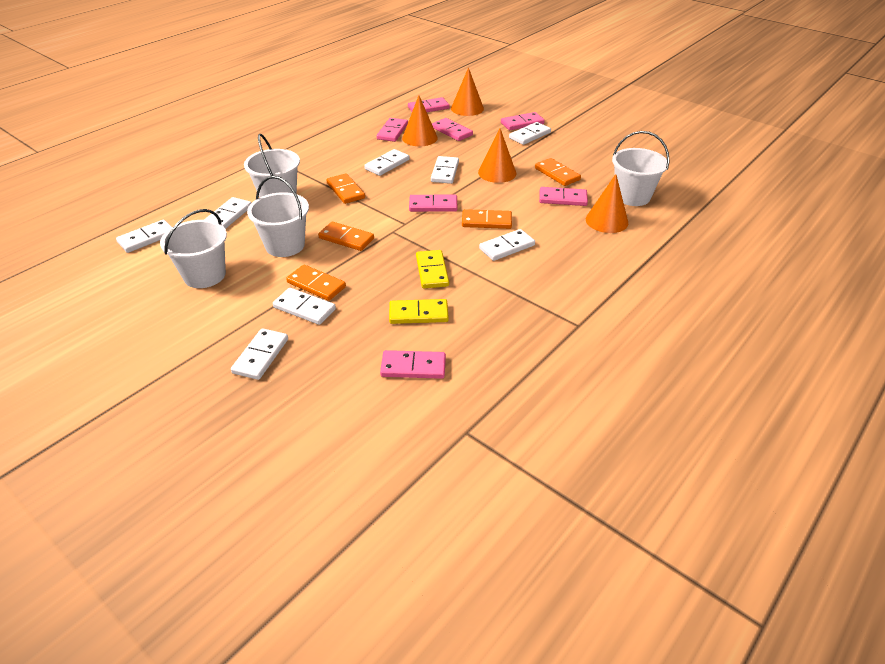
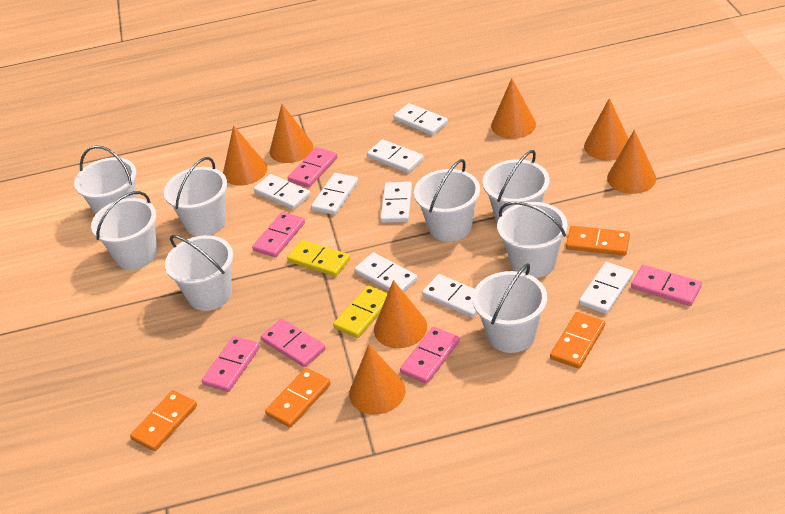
orange cone: 4 -> 7
orange domino: 5 -> 4
pink domino: 7 -> 6
white bucket: 4 -> 8

